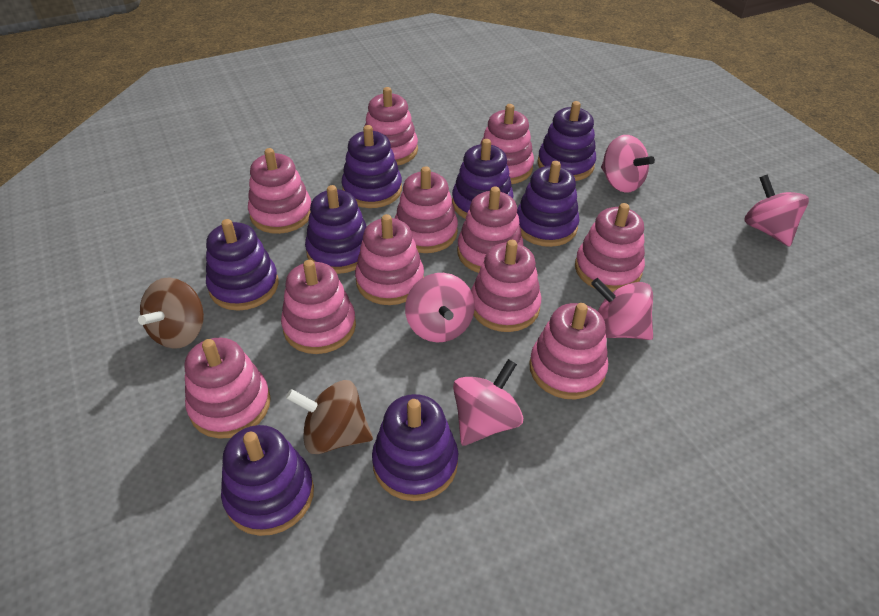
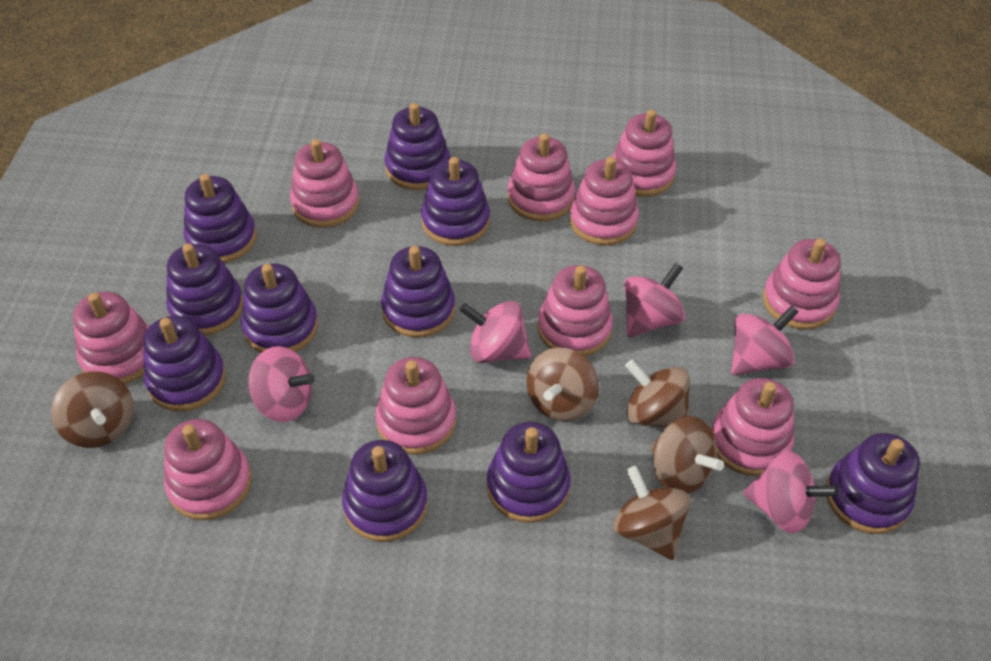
brown spinning top: 2 -> 5
pink stacking toy: 11 -> 10
purple stacking toy: 8 -> 10

